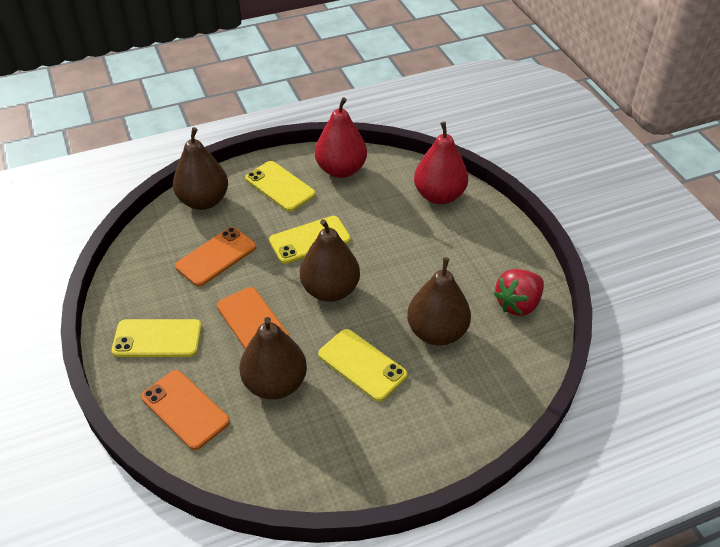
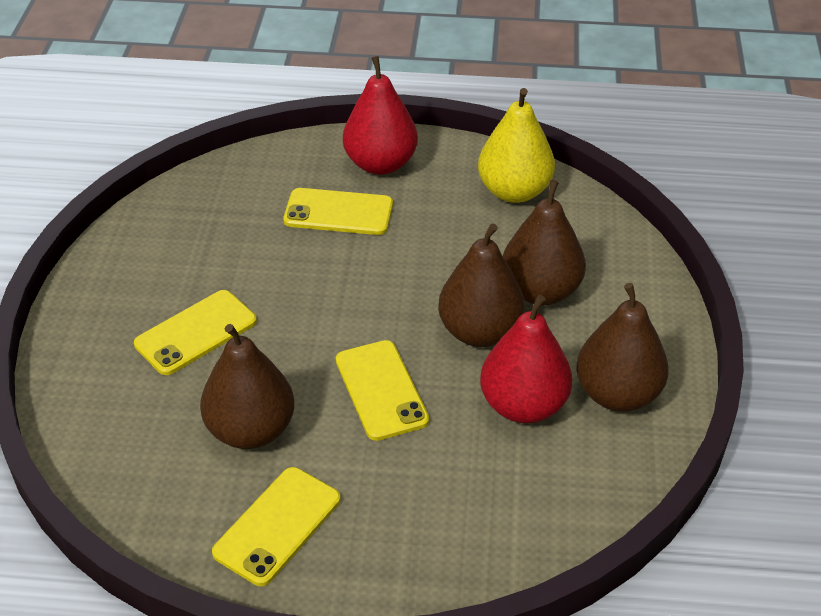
orange phone: 3 -> 0
red strawberry: 1 -> 0
yellow pear: 0 -> 1

